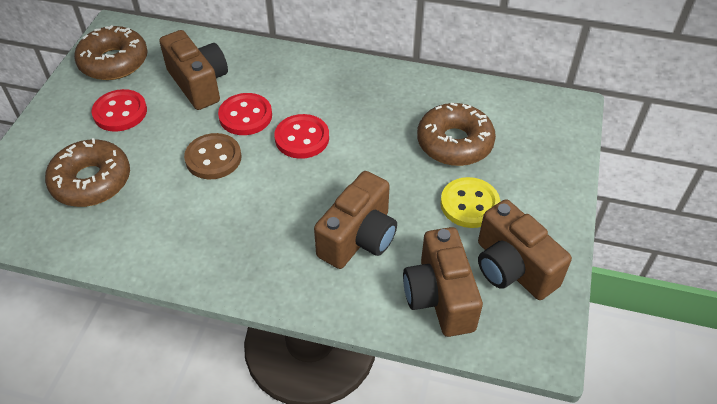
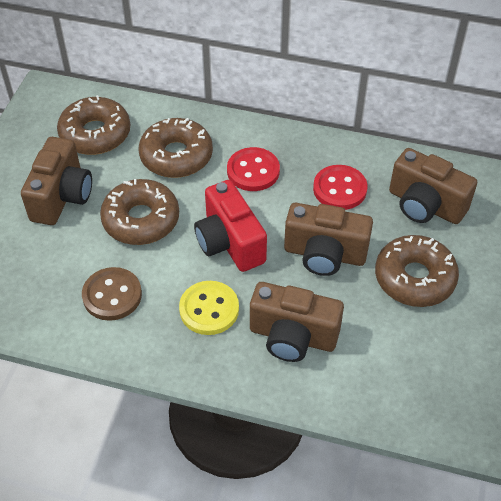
brown donut: 3 -> 4
red button: 3 -> 2
red camera: 0 -> 1

